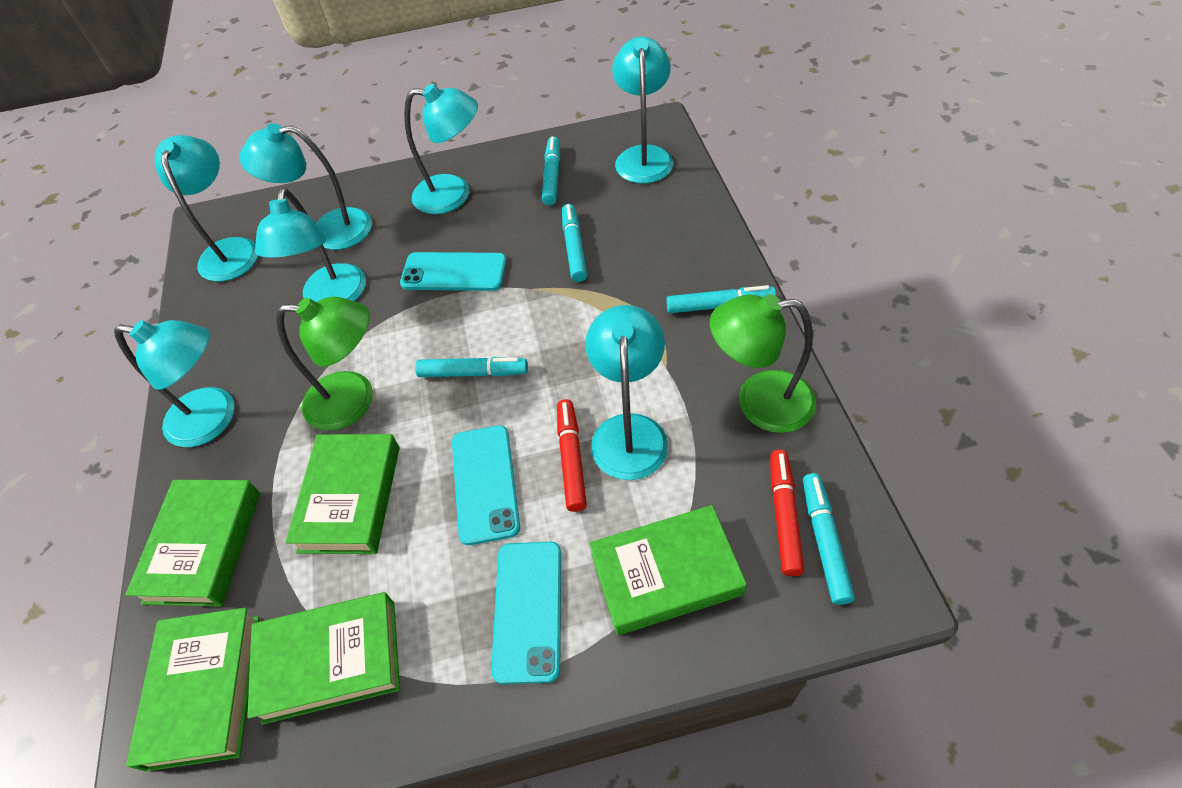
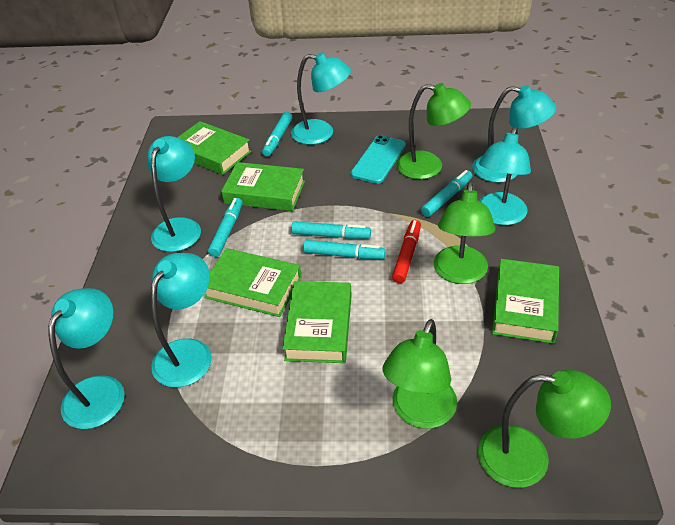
green lamp: 2 -> 4
red marker: 2 -> 1
turquoise lamp: 7 -> 6
turquoise phone: 3 -> 1

